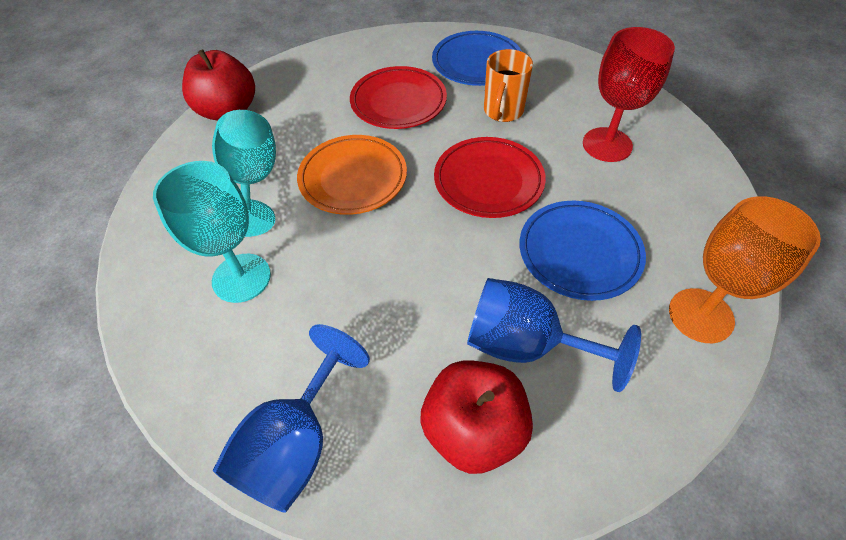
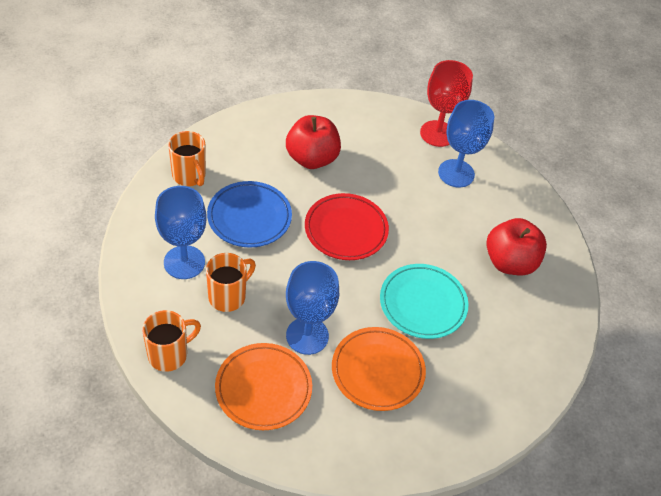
blue goblet: 2 -> 3
blue plate: 2 -> 1
orange goblet: 1 -> 0
orange mug: 1 -> 3
orange plate: 1 -> 2
red plate: 2 -> 1
turquoise goblet: 2 -> 0
turquoise plate: 0 -> 1

